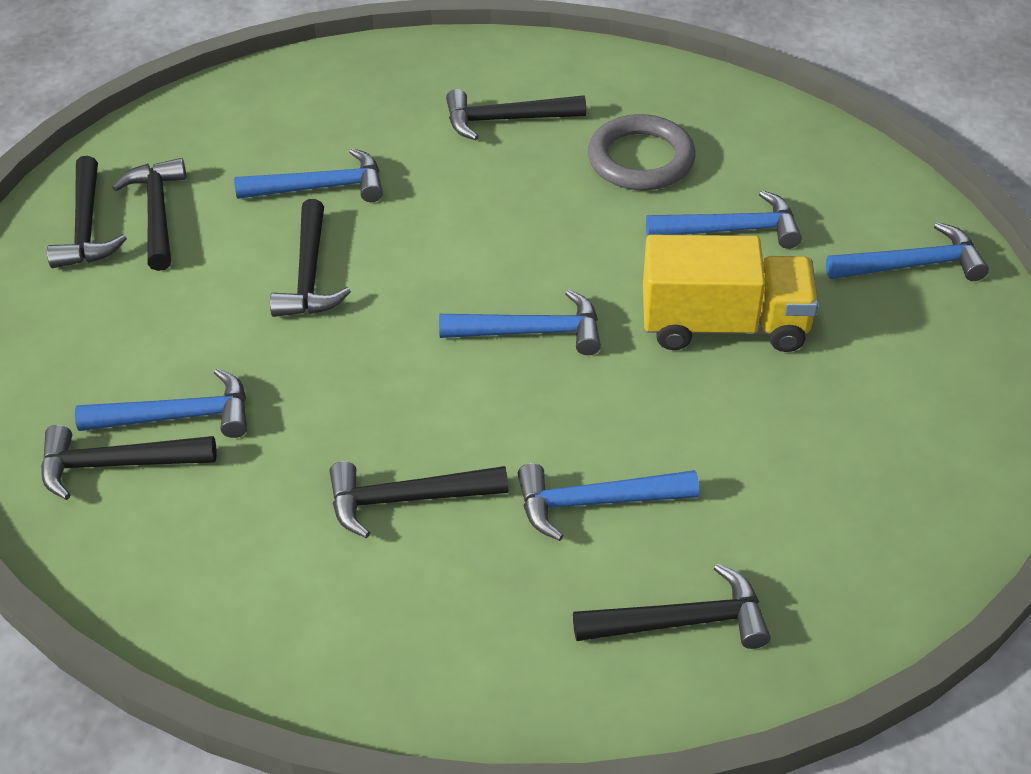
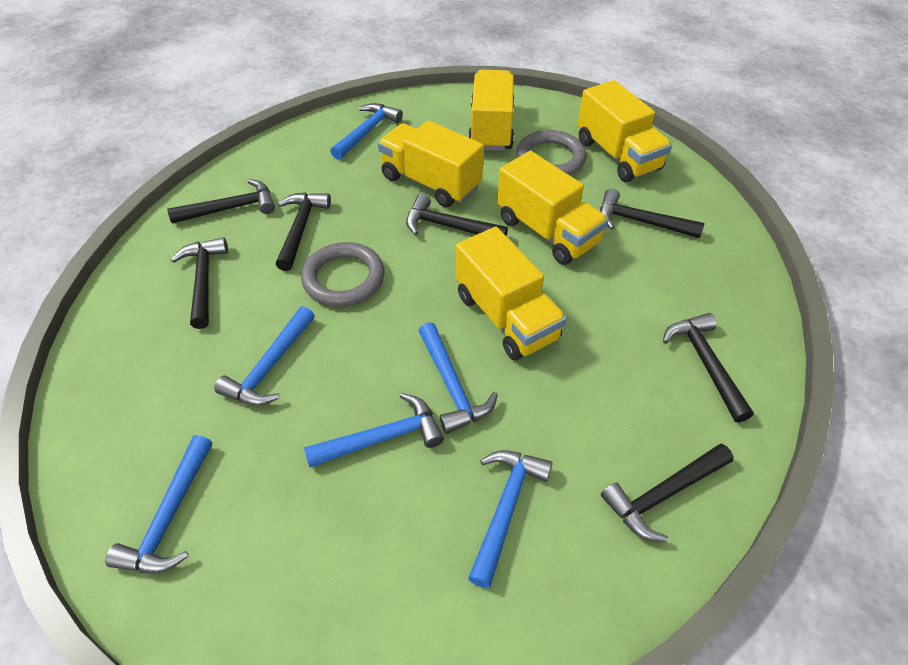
grey ring: 1 -> 2
yellow truck: 1 -> 5

